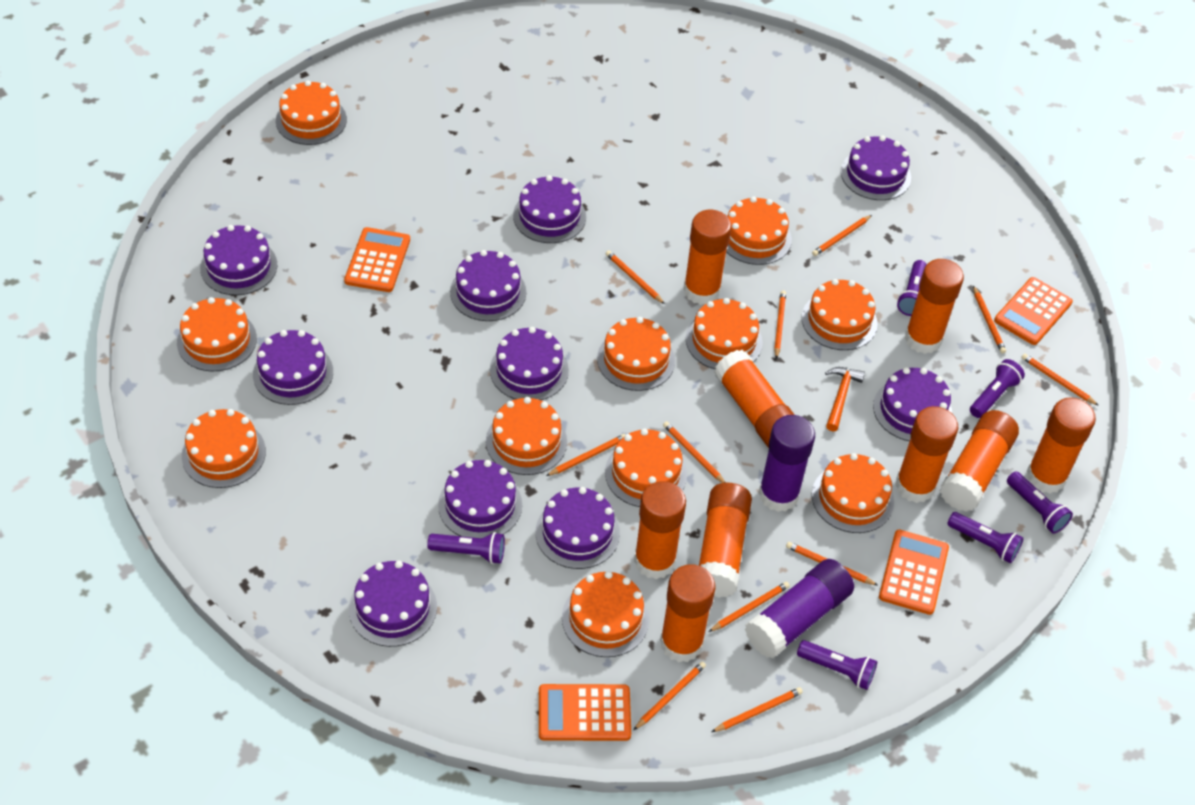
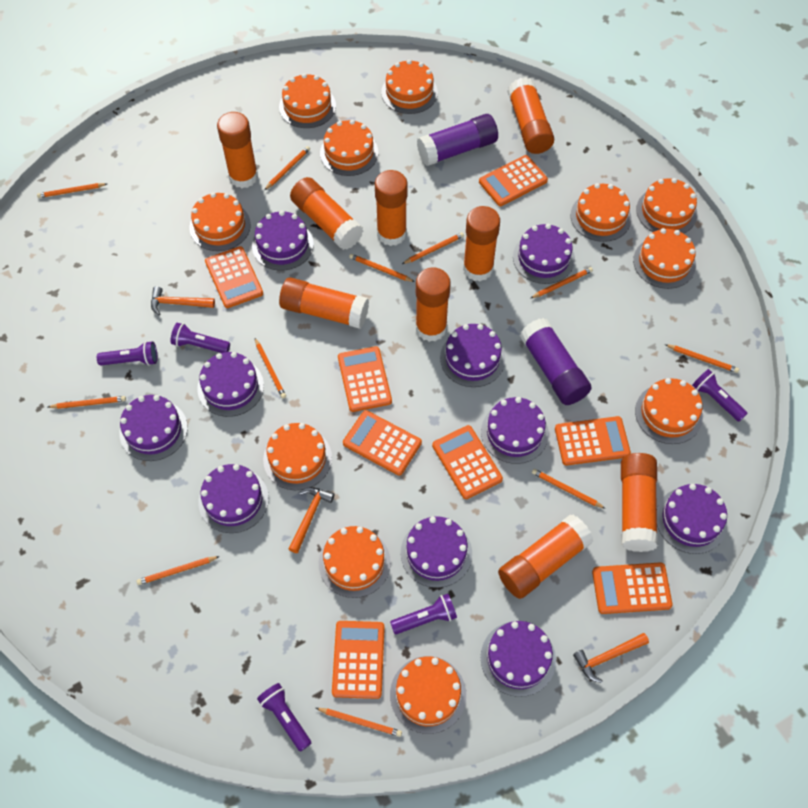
orange calculator: 4 -> 8
orange hammer: 1 -> 3
purple flashlight: 6 -> 5

